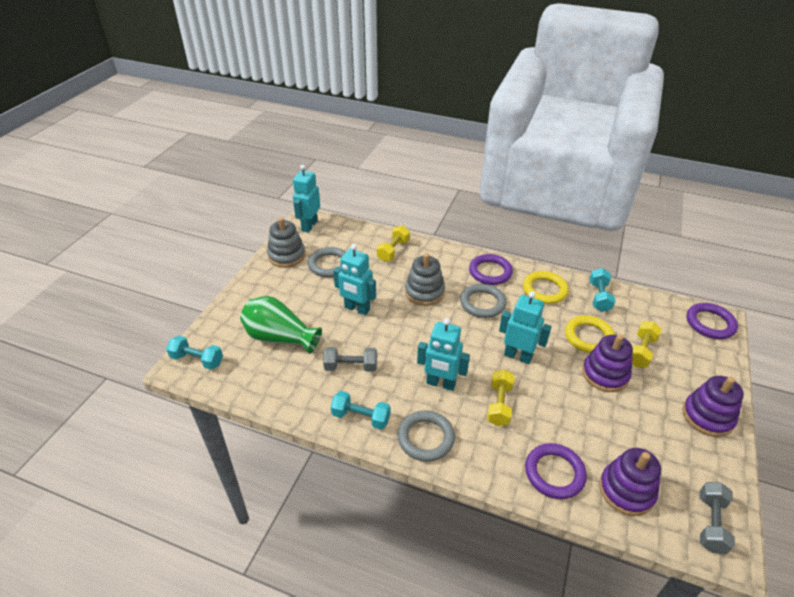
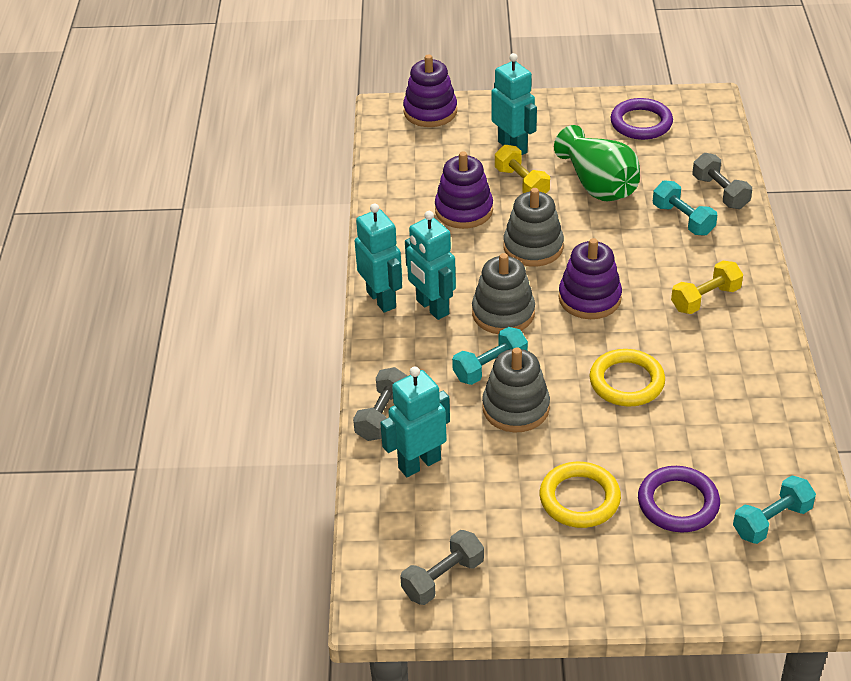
grey dumbbell: 2 -> 3
grey ring: 3 -> 0
grey stacking toy: 2 -> 3
purple ring: 3 -> 2
yellow dumbbell: 3 -> 2

